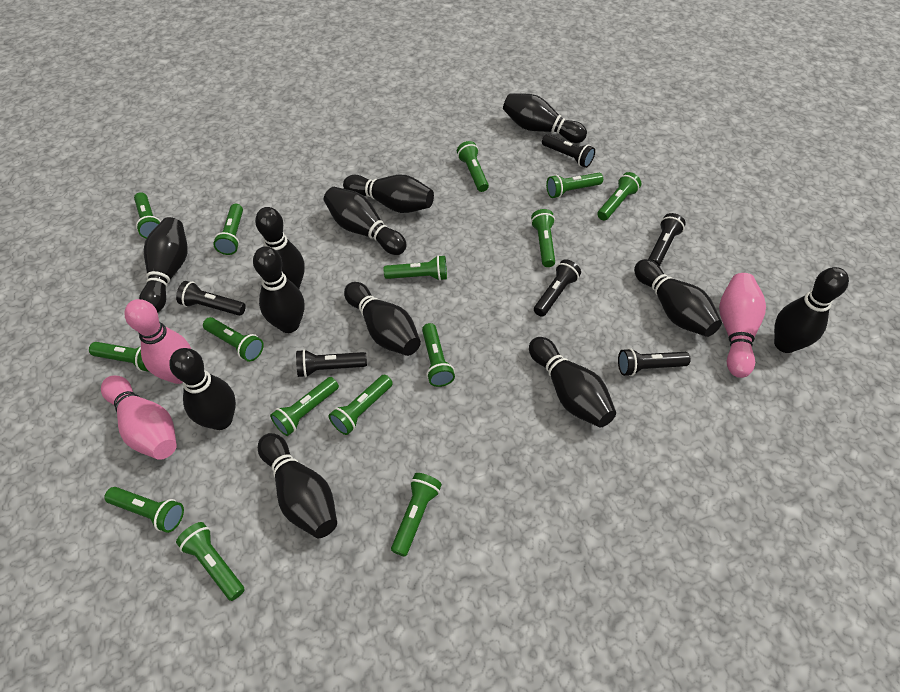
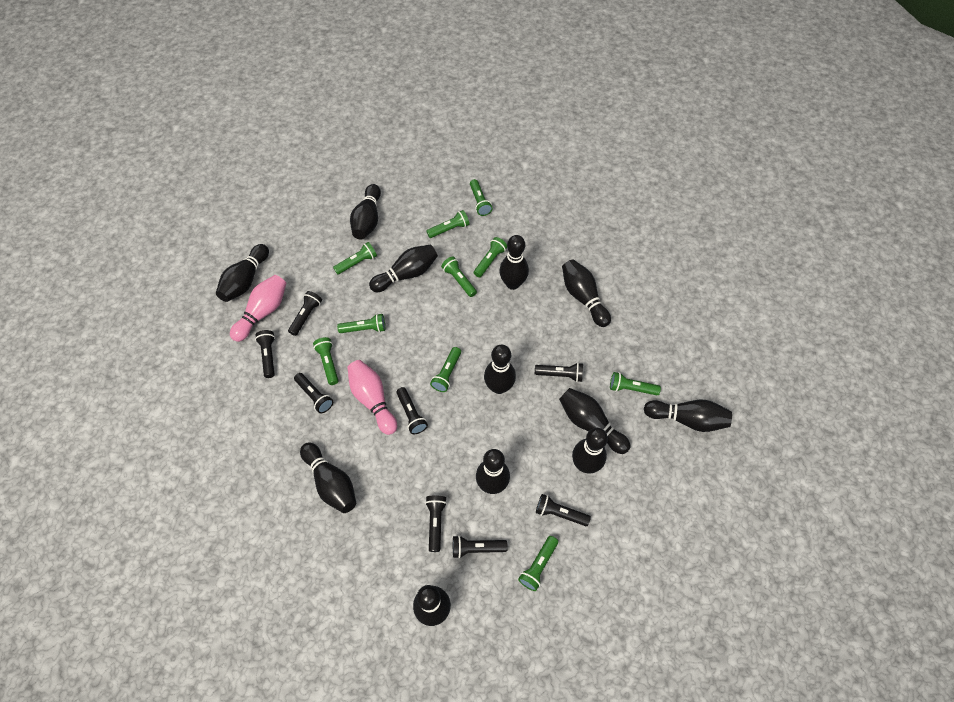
black flashlight: 6 -> 8
green flashlight: 15 -> 10
pink bowling pin: 3 -> 2

